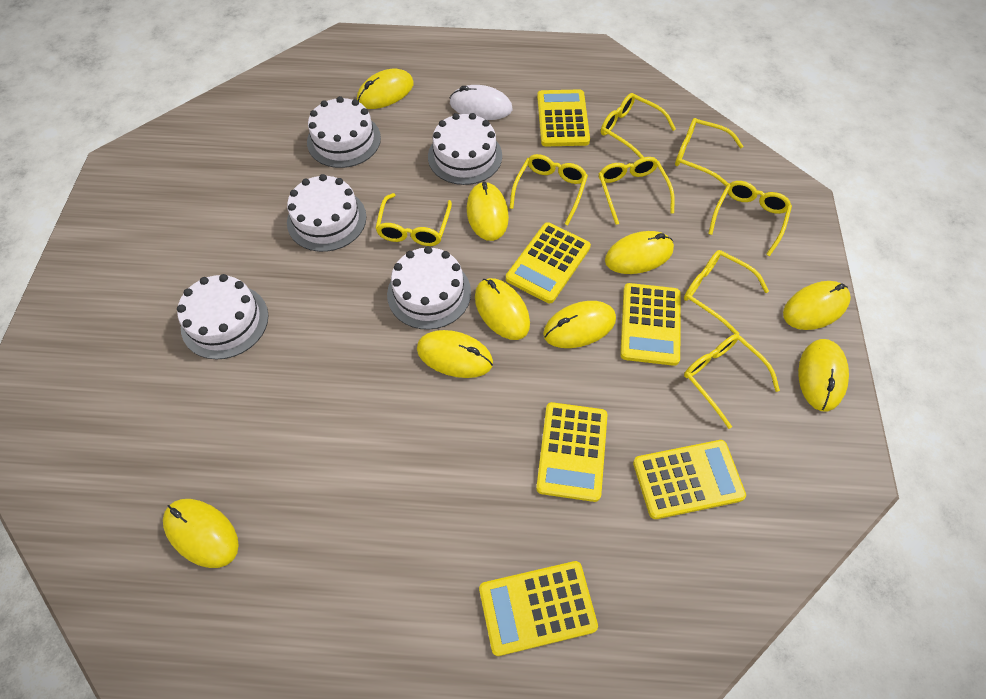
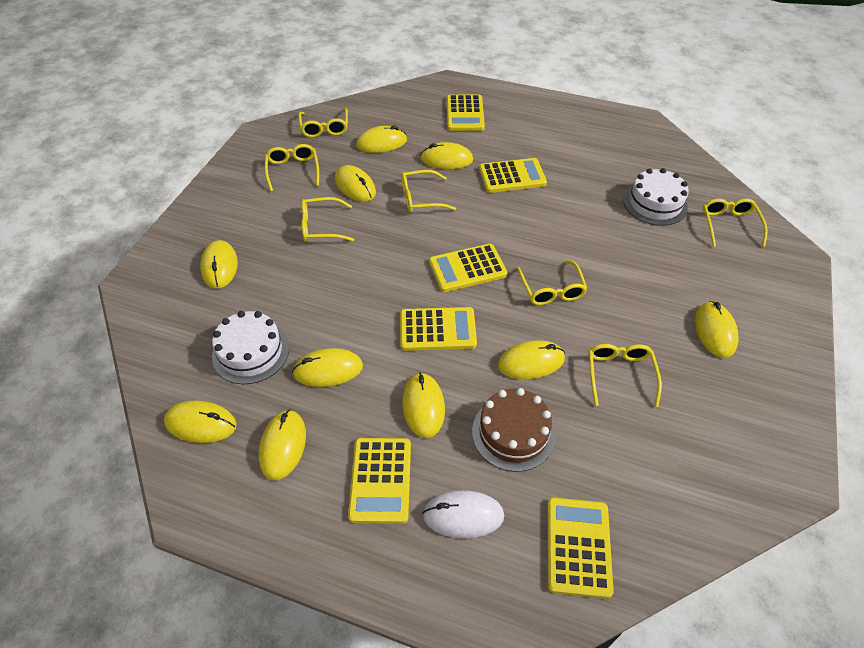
brown cake: 0 -> 1
white cake: 5 -> 2
yellow glasses: 8 -> 7
yellow mouse: 9 -> 10

